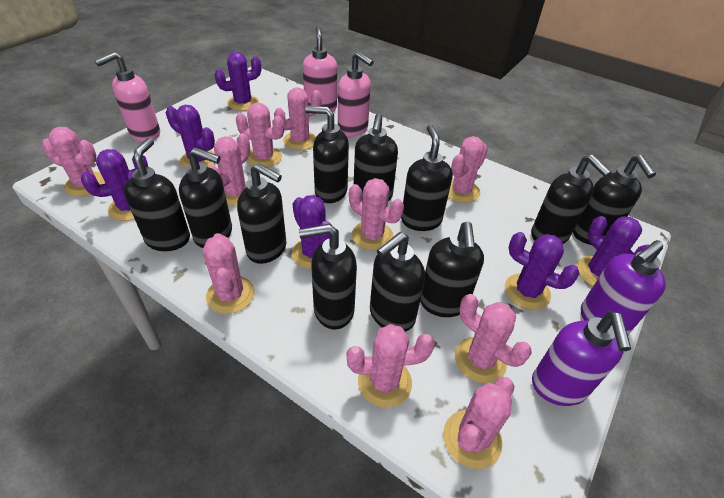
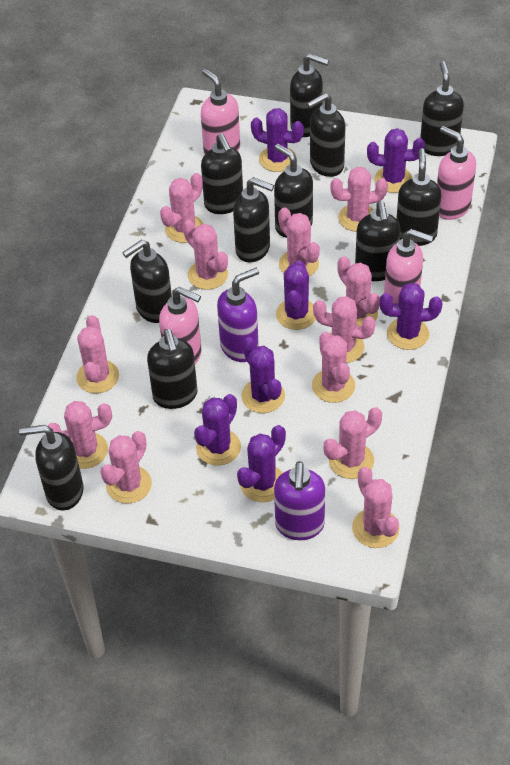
pink cactus: 10 -> 12
pink soap dispenser: 3 -> 4
purple cactus: 6 -> 7

